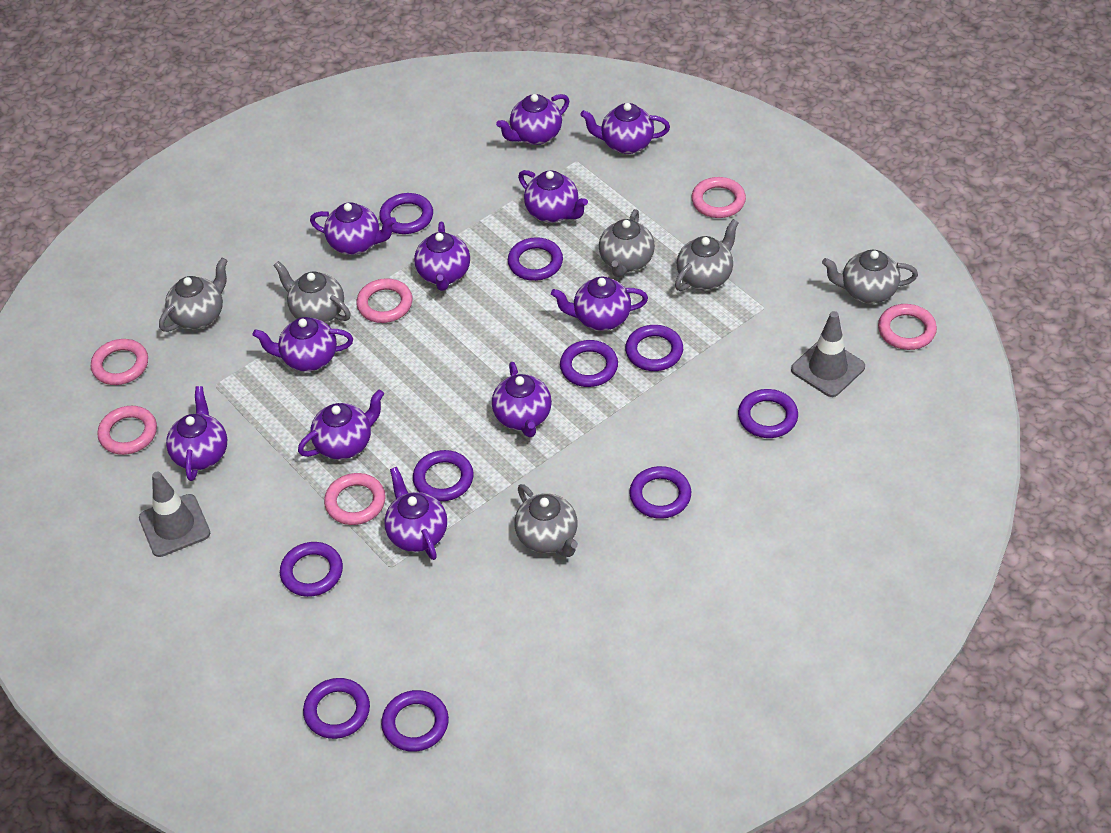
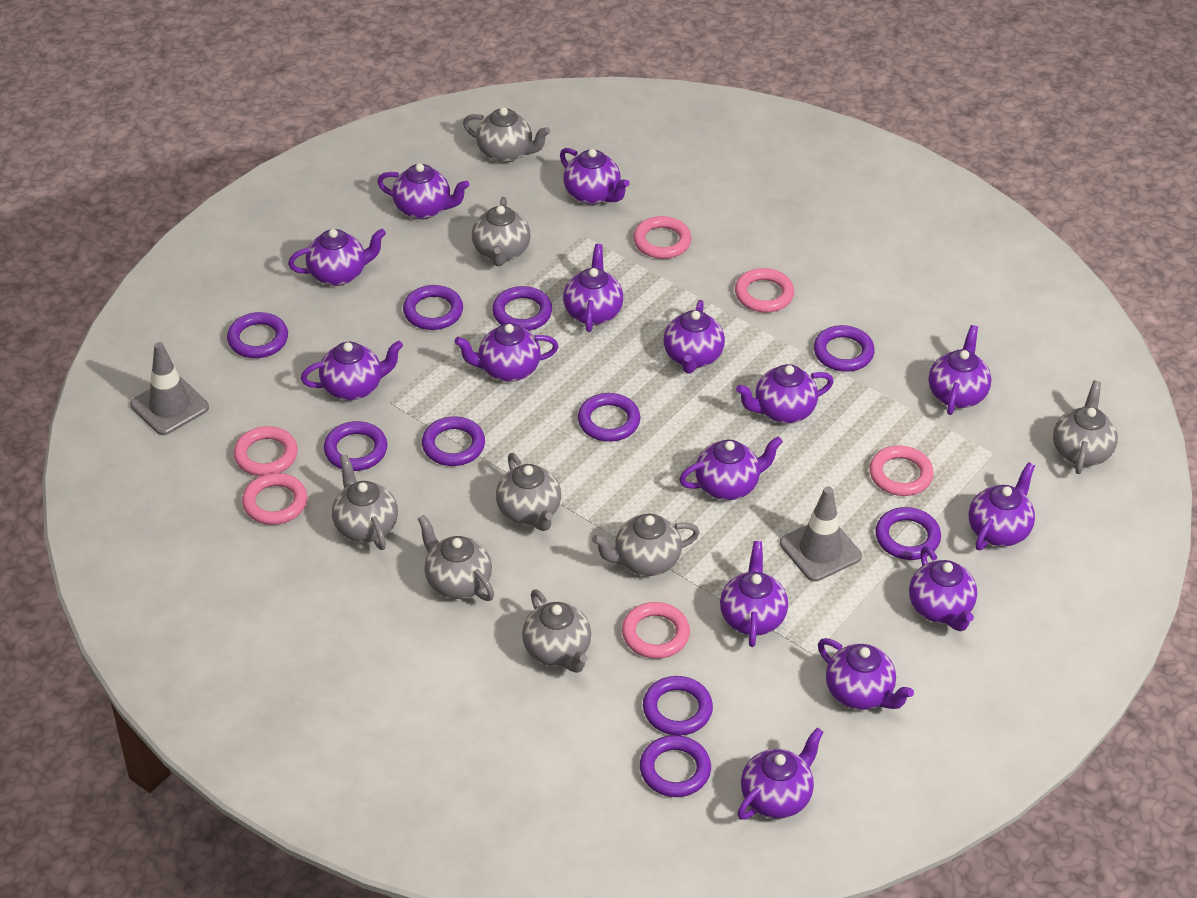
grey teapot: 6 -> 8
purple teapot: 11 -> 15

